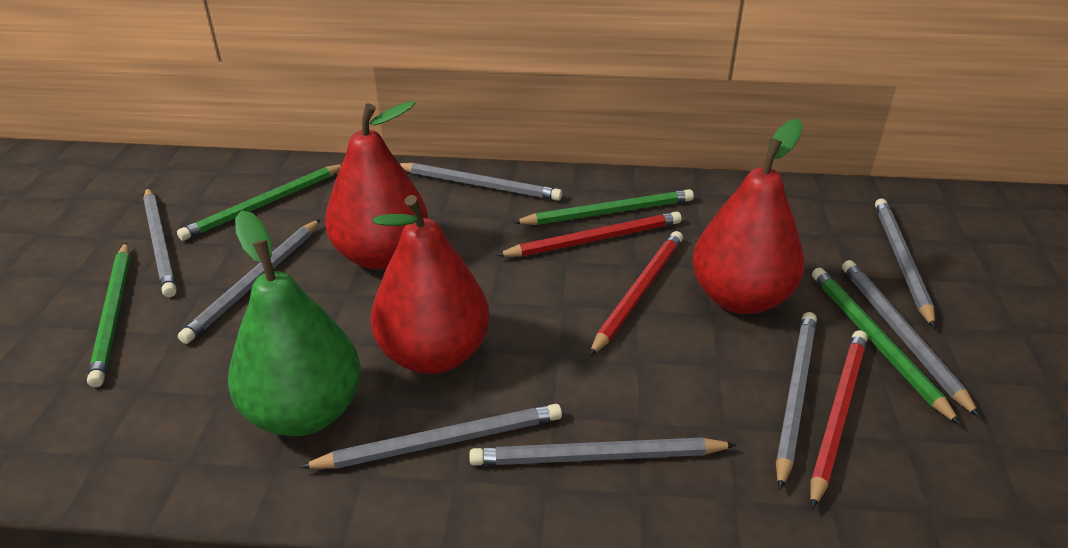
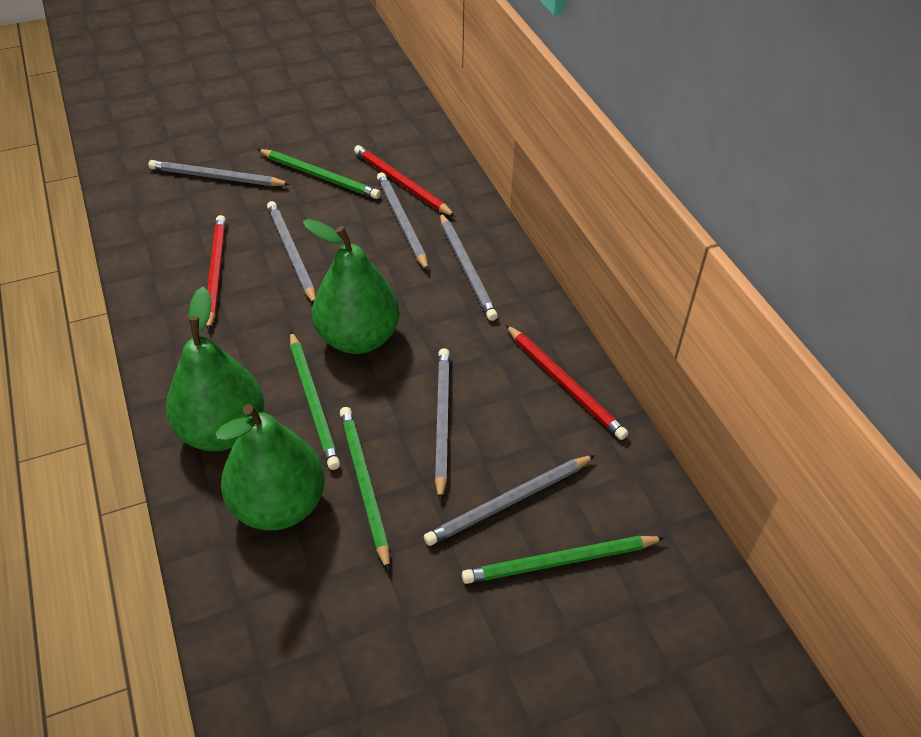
green pear: 1 -> 3
grey pencil: 8 -> 6
red pear: 3 -> 0

